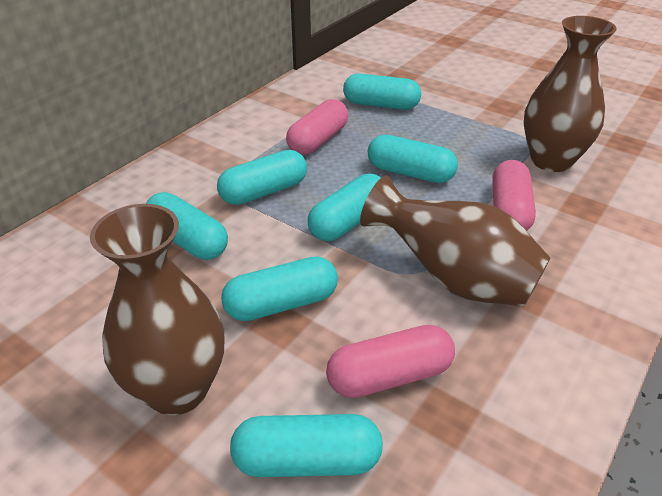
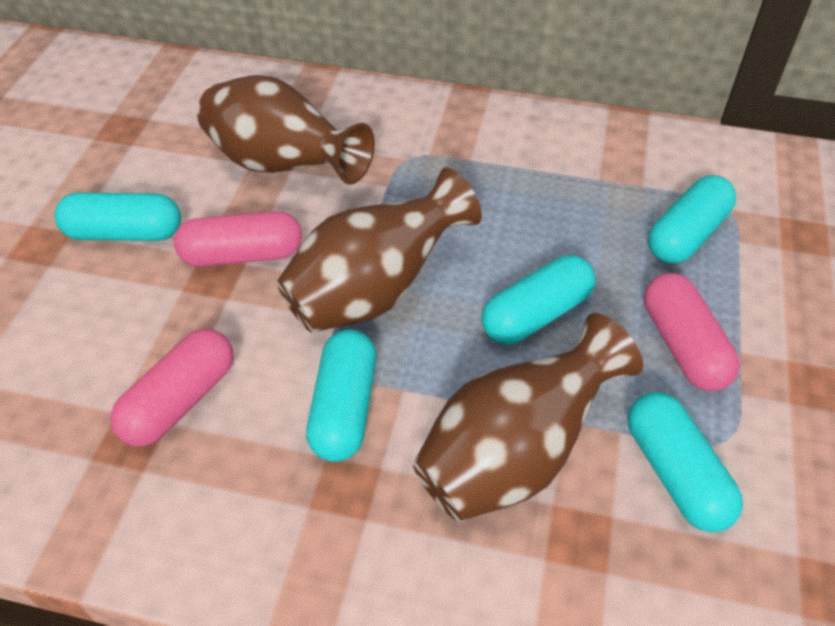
turquoise capsule: 7 -> 5

